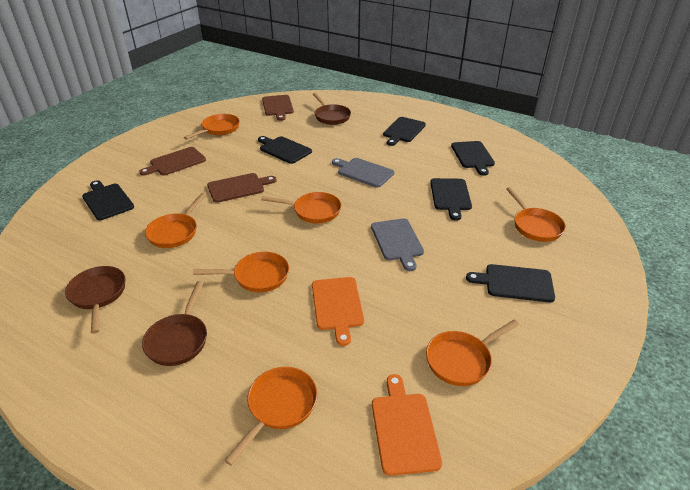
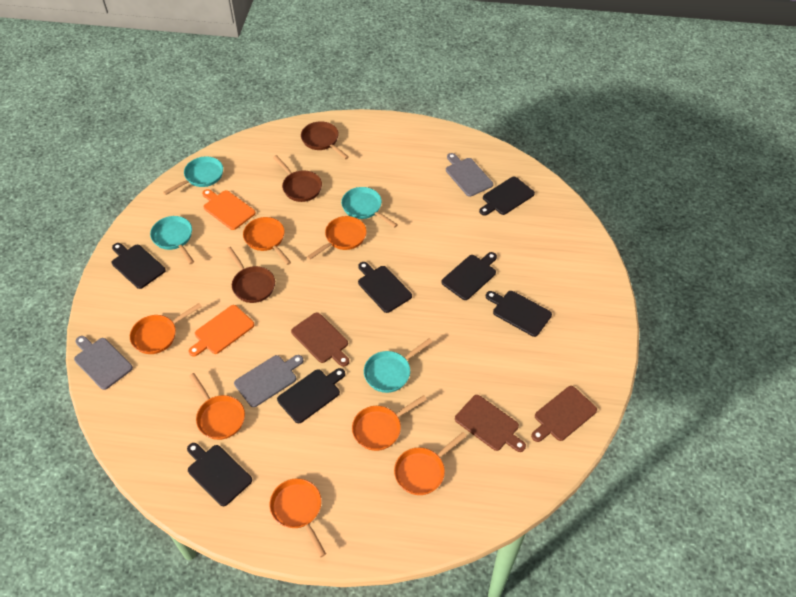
black cutting board: 6 -> 7
grey cutting board: 2 -> 3
turquoise pan: 0 -> 4

